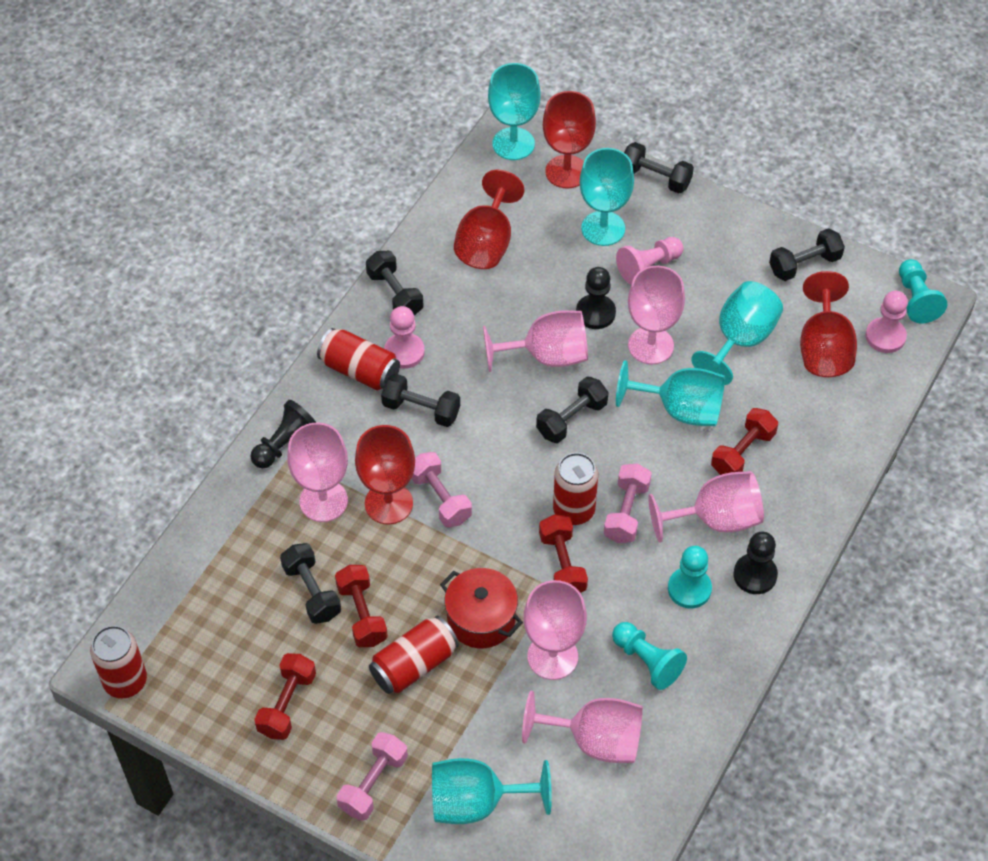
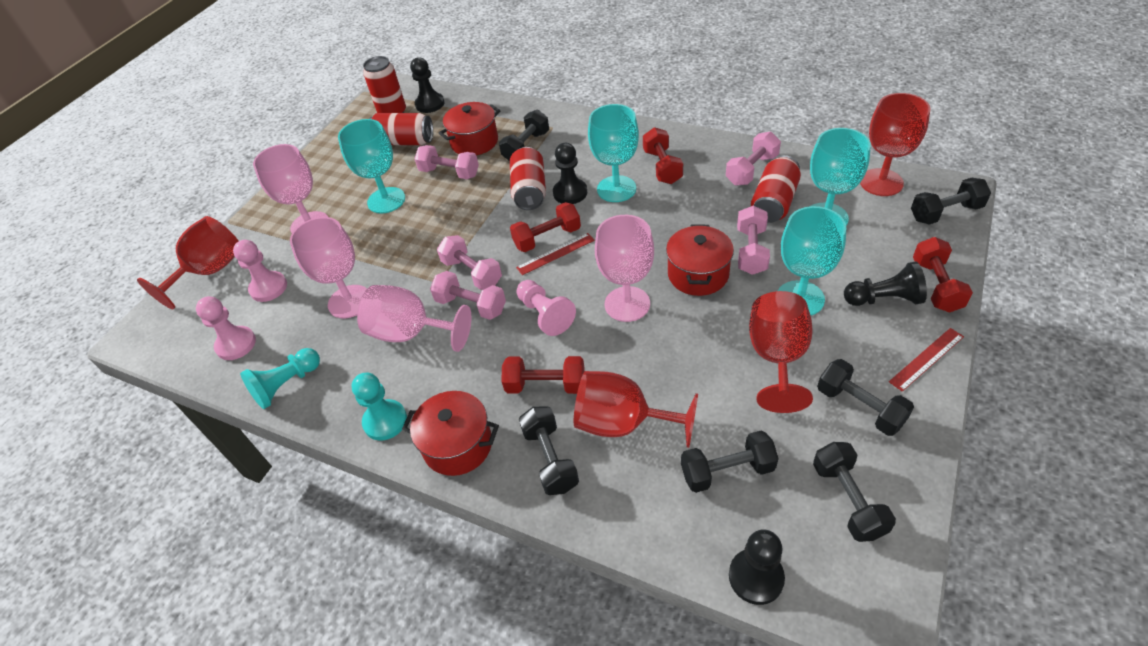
black pawn: 3 -> 4
pink dumbbell: 3 -> 5
pink goblet: 6 -> 4
red pot: 1 -> 3
red ruler: 0 -> 2
turquoise goblet: 5 -> 4
turquoise pawn: 3 -> 2

